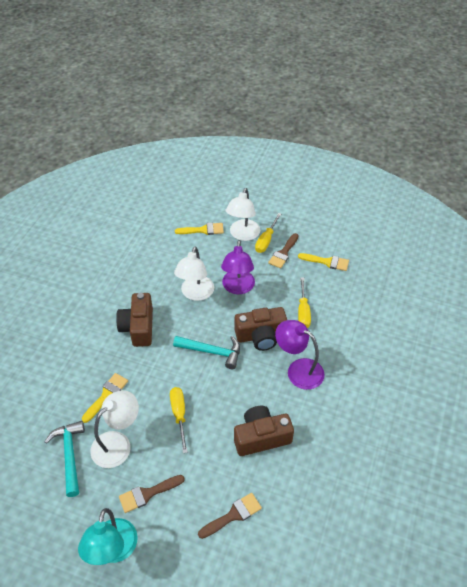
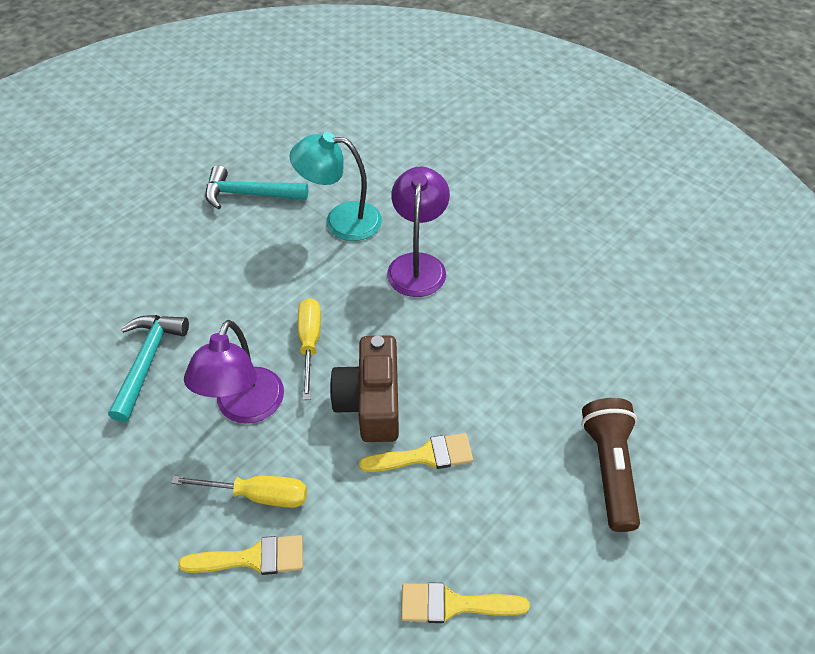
brown brush: 3 -> 0
brown camera: 3 -> 1
brown flashlight: 0 -> 1
white lamp: 3 -> 0
yellow screwdriver: 3 -> 2

